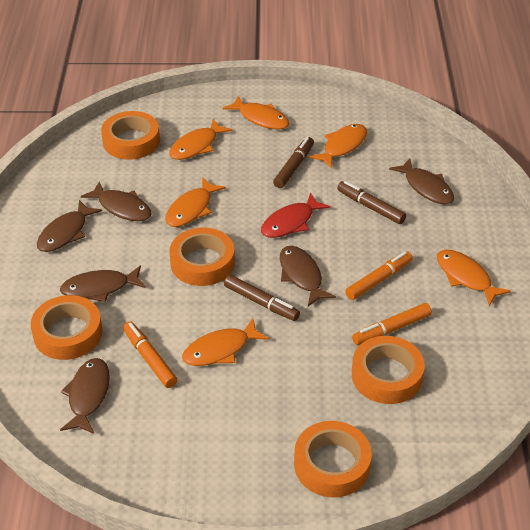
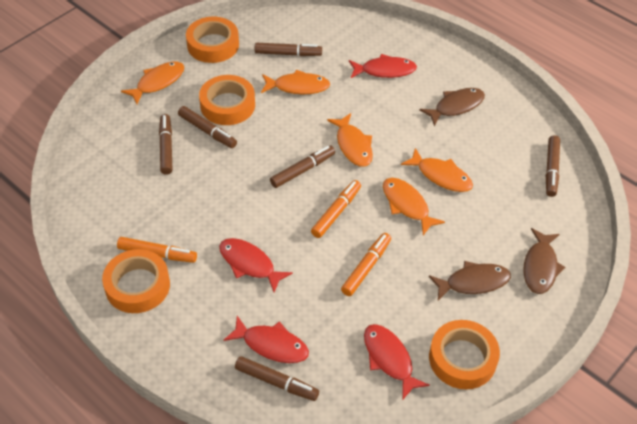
brown fish: 6 -> 3
brown marker: 3 -> 6
orange fish: 6 -> 5
orange tape: 5 -> 4
red fish: 1 -> 4

